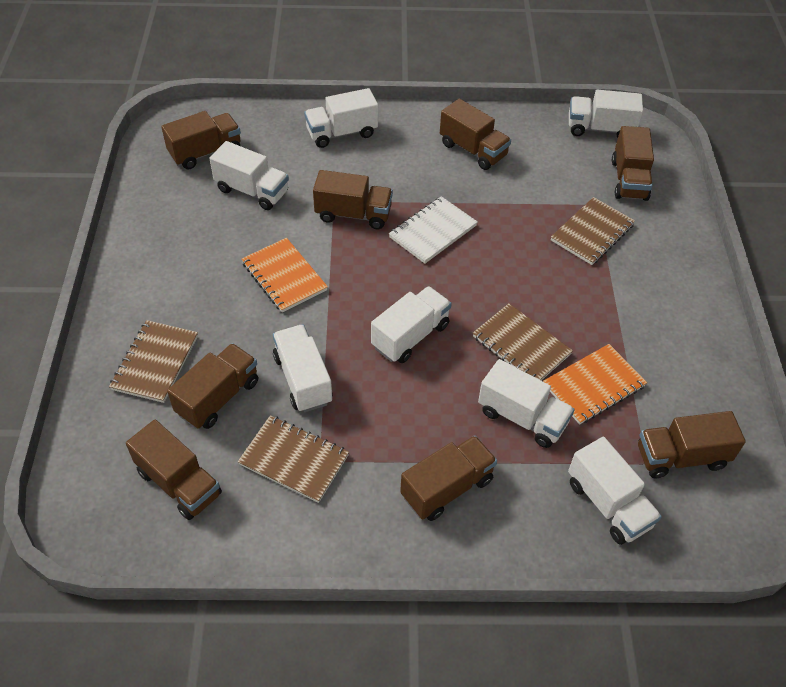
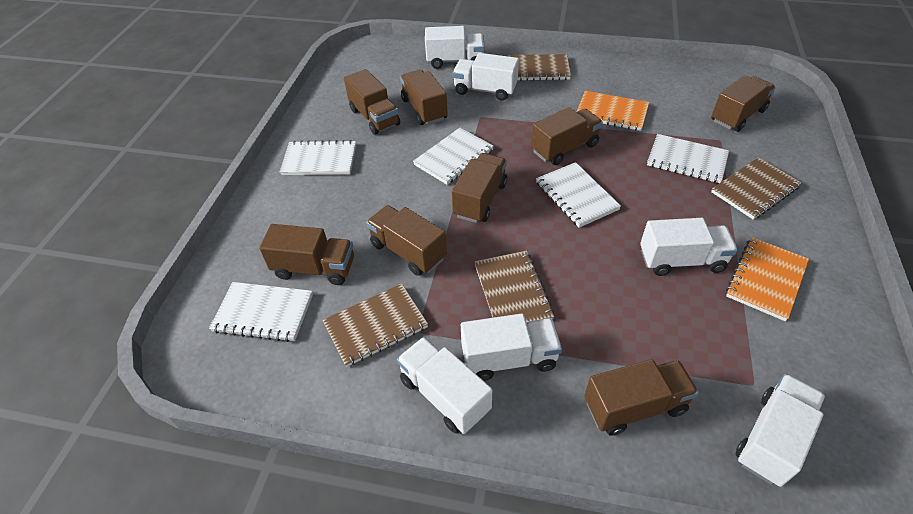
white notebook: 1 -> 5
white truck: 7 -> 6

